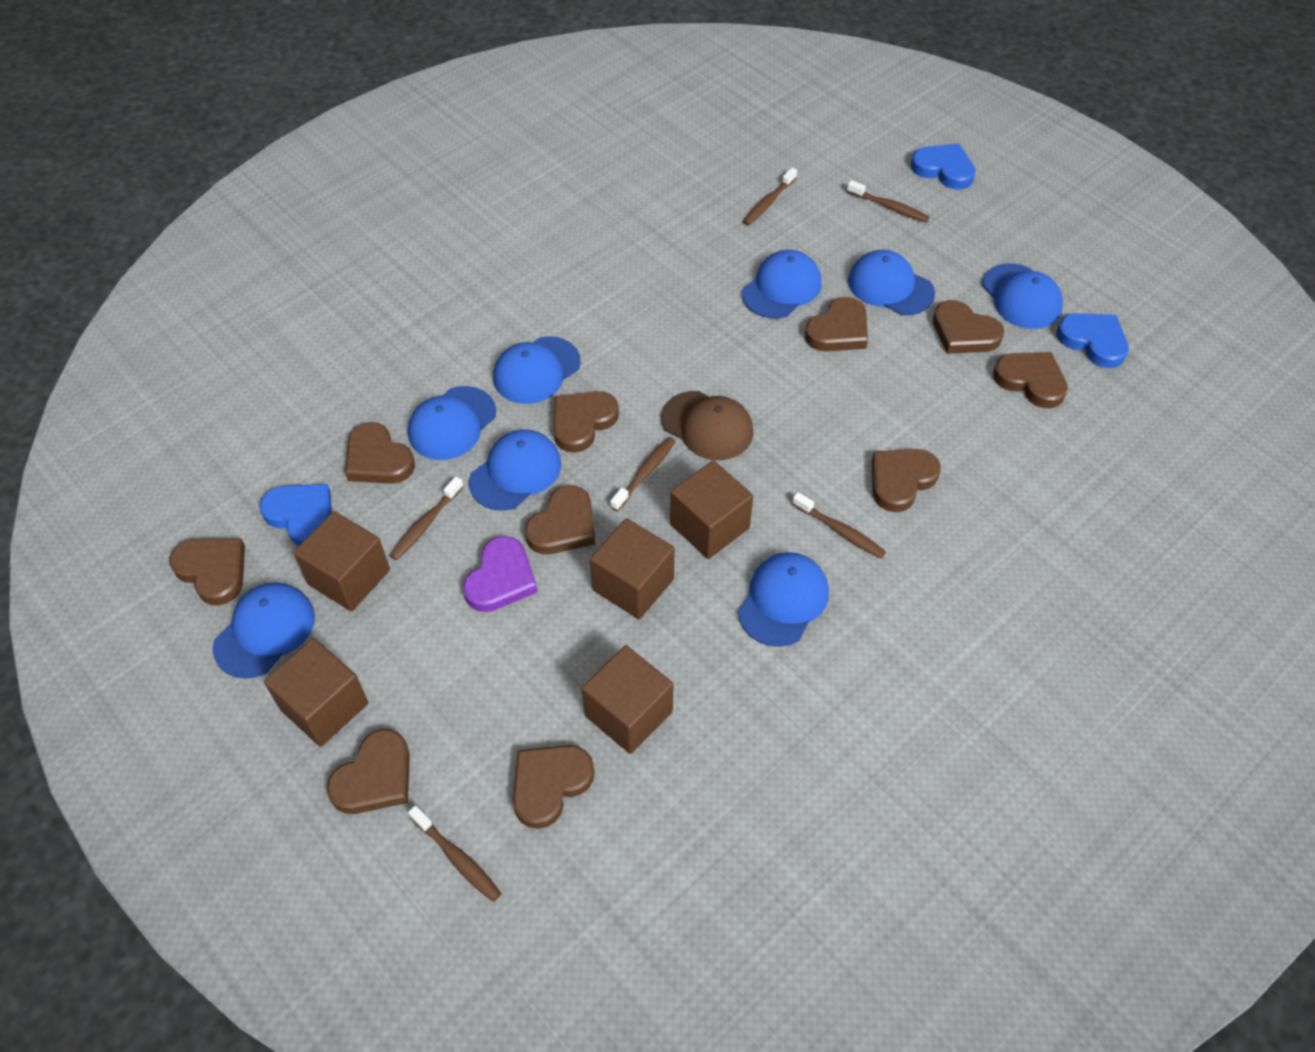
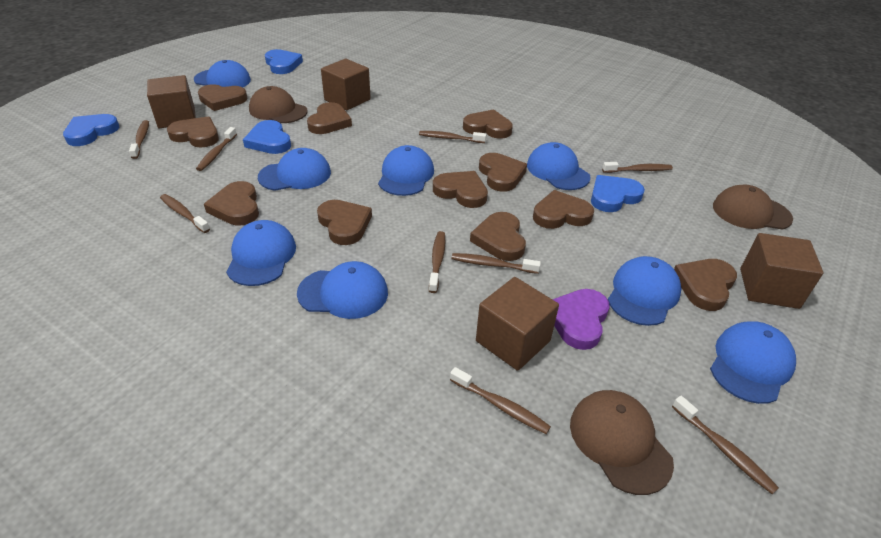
blue heart: 3 -> 4
brown cap: 1 -> 3
brown cube: 5 -> 4
brown heart: 10 -> 11
brown toothbrush: 6 -> 9

